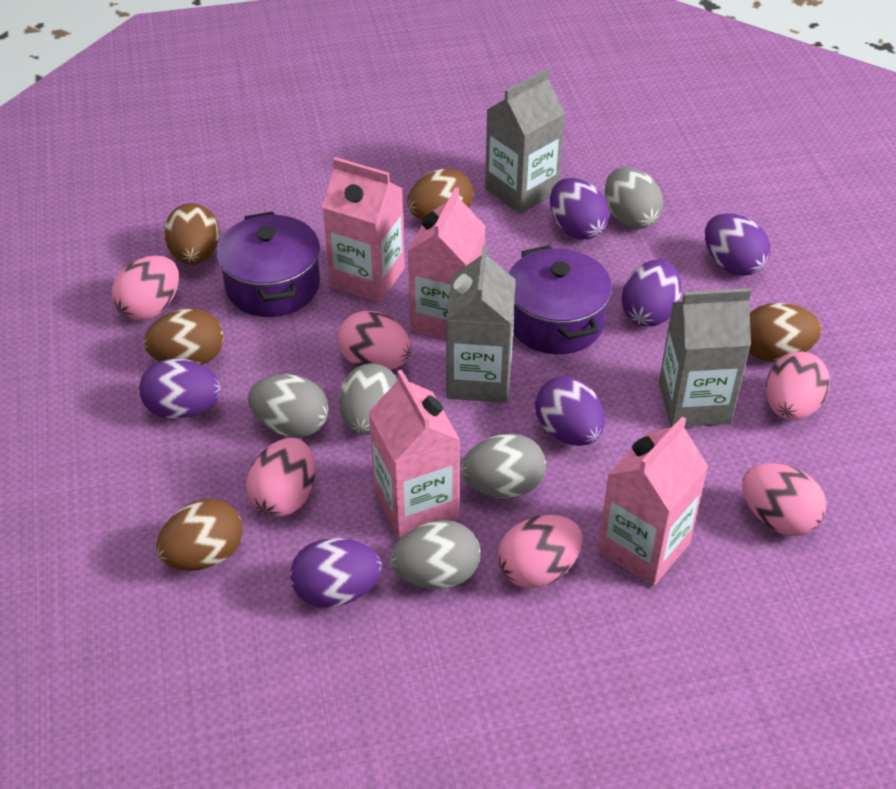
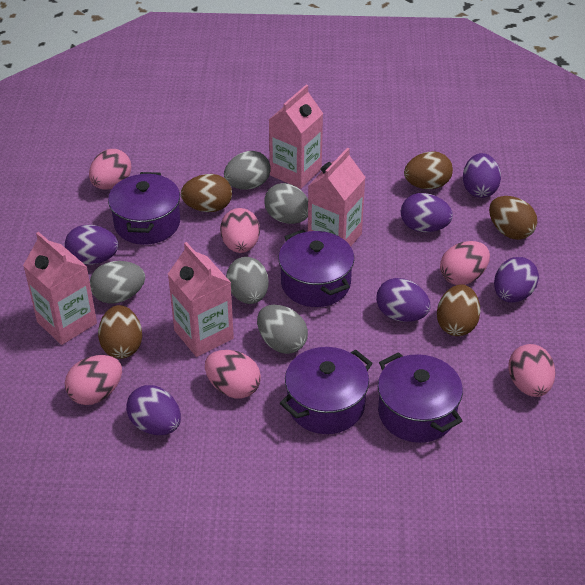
grey carton: 3 -> 0
purple pot: 2 -> 4

